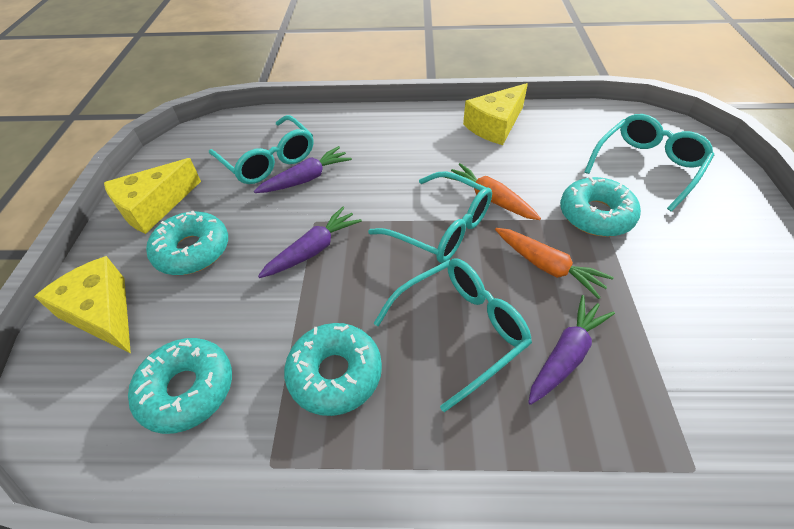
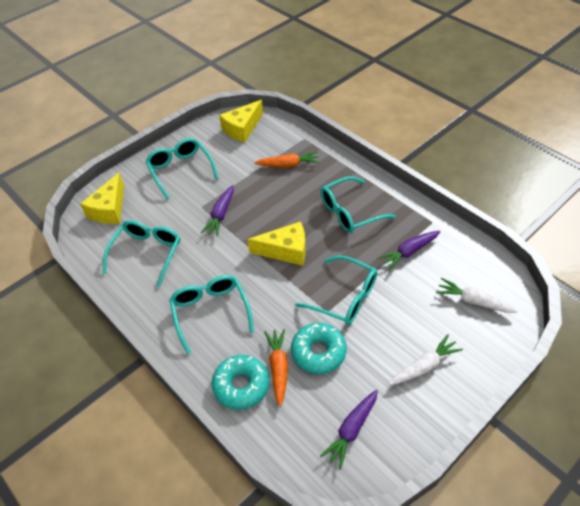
turquoise donut: 4 -> 2
turquoise glasses: 4 -> 5
white carrot: 0 -> 2

